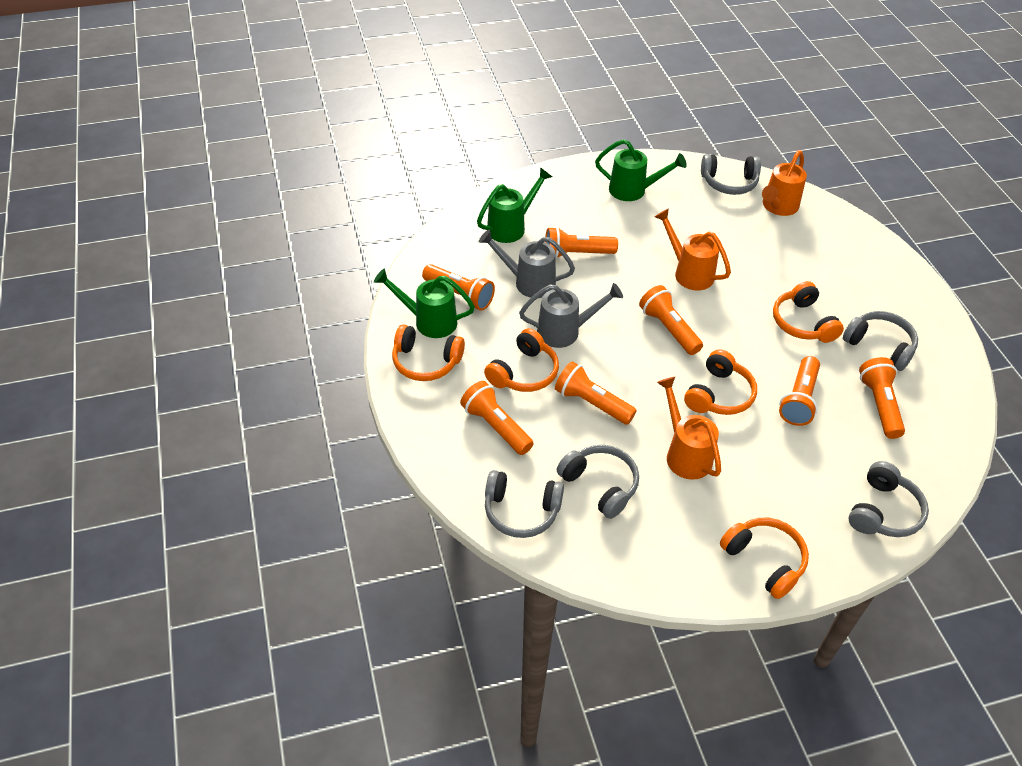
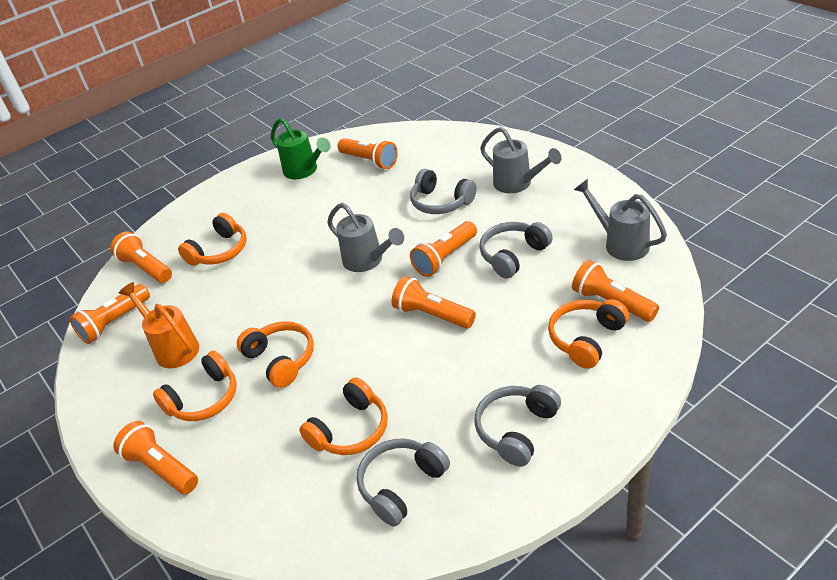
green watering can: 3 -> 1
grey headphones: 5 -> 4
grey watering can: 2 -> 3
orange watering can: 3 -> 1

